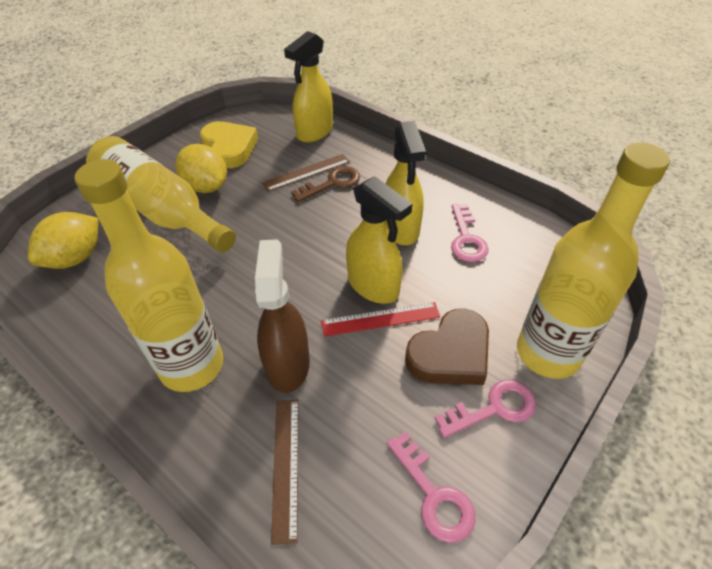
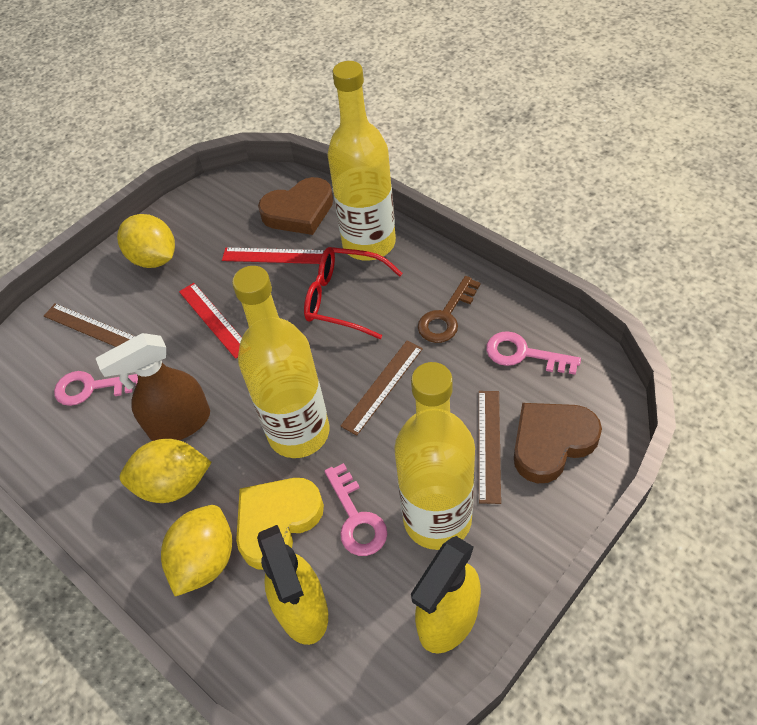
brown heart: 1 -> 2
brown ruler: 2 -> 3
red glasses: 0 -> 1
red ruler: 1 -> 2
yellow lemon: 2 -> 3
yellow spray bottle: 3 -> 2

